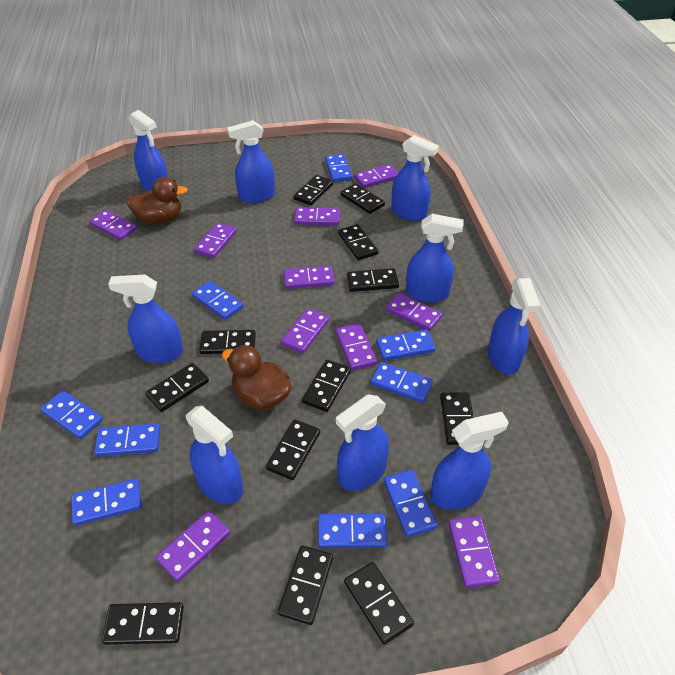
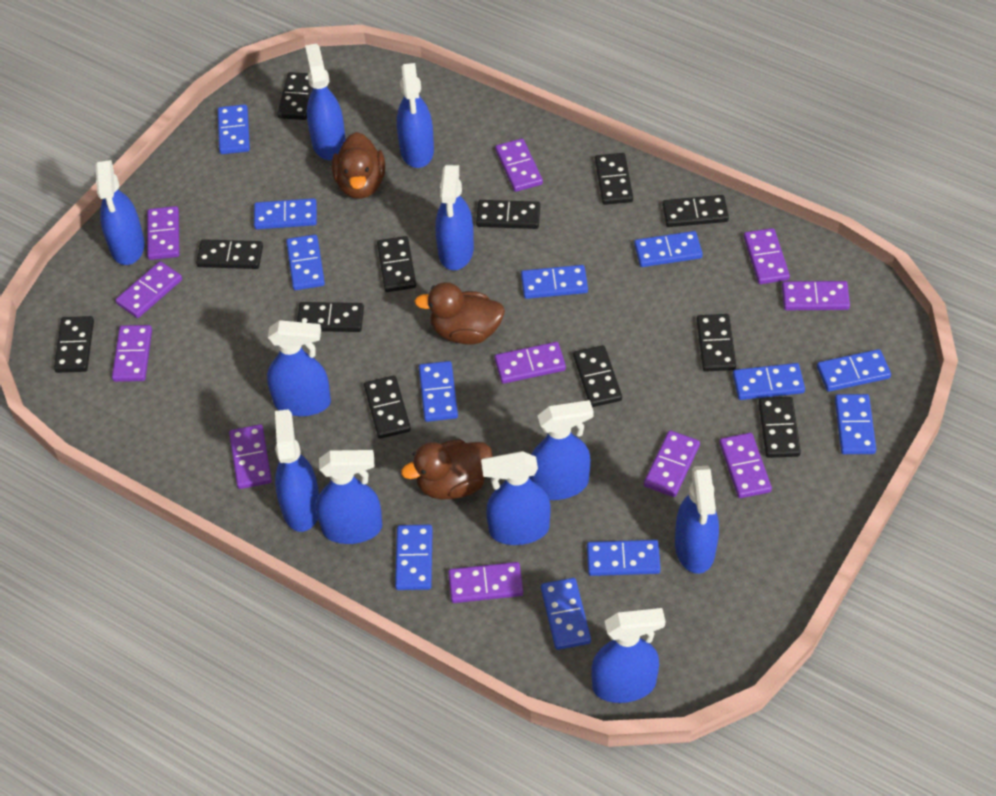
blue domino: 9 -> 12
blue spray bottle: 9 -> 11
brown duck: 2 -> 3
purple domino: 10 -> 11

